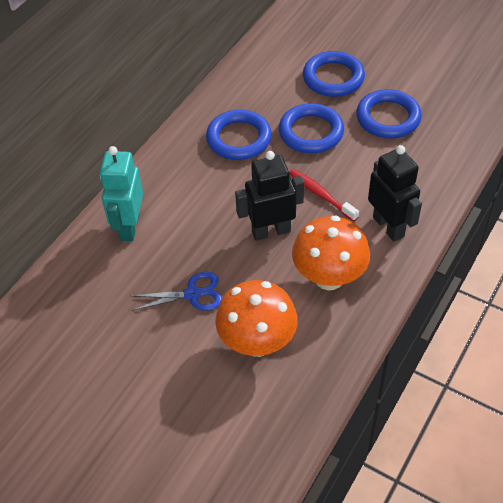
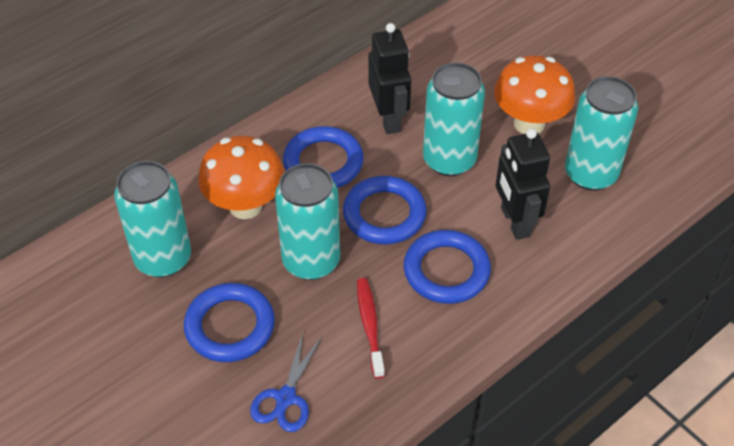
turquoise can: 0 -> 4
turquoise robot: 1 -> 0

